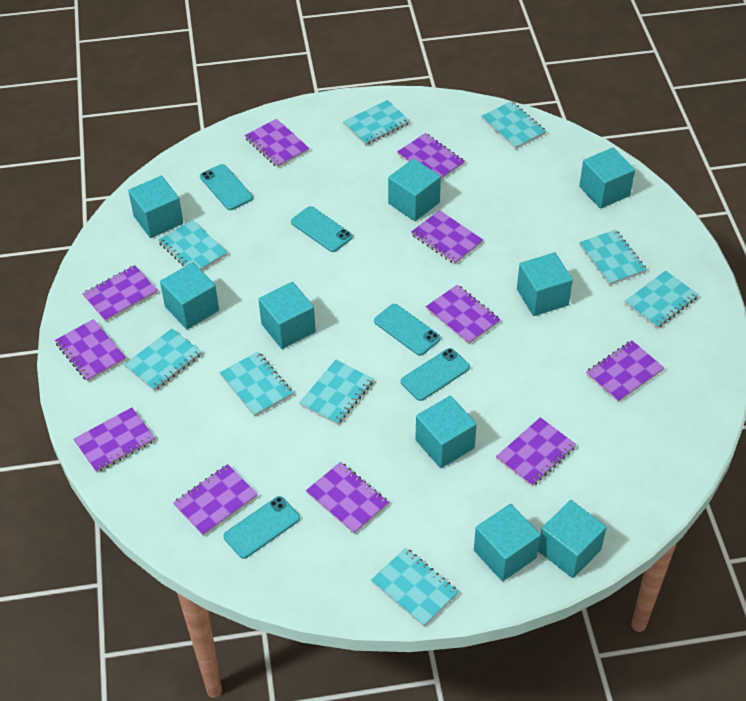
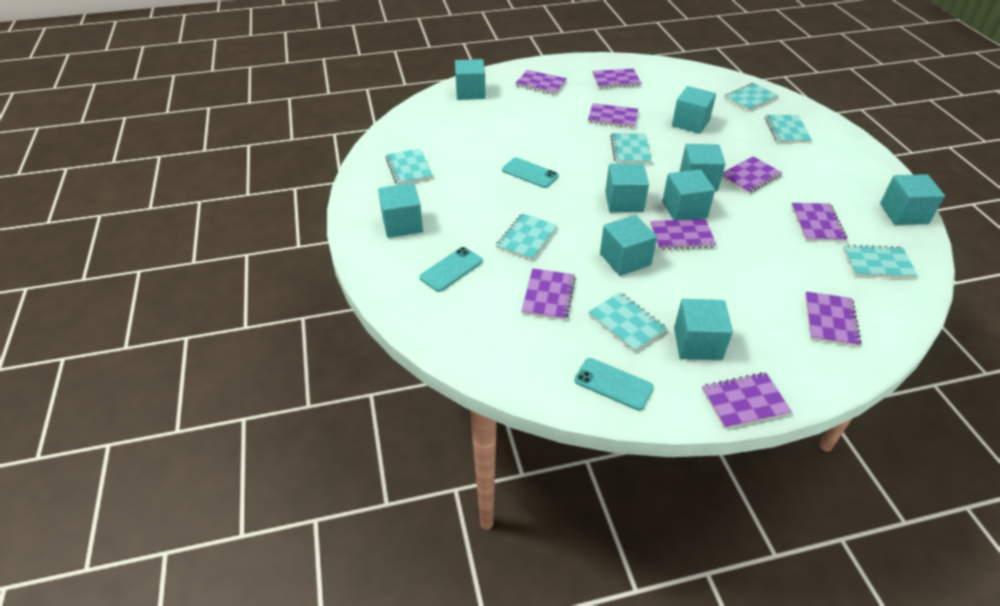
purple notebook: 11 -> 9
turquoise notebook: 9 -> 7
turquoise phone: 5 -> 3

